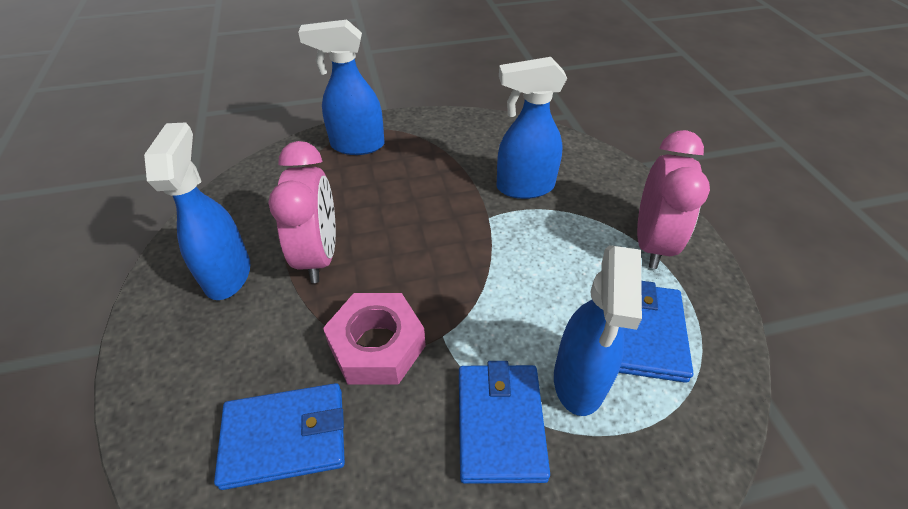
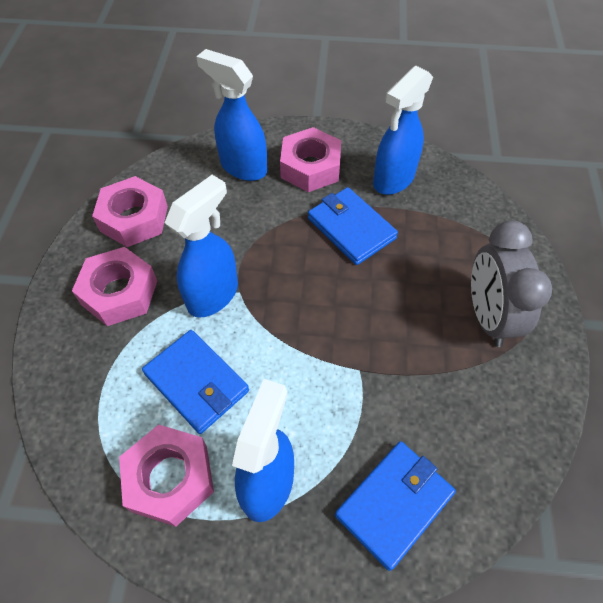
grey clock: 0 -> 1
pink clock: 2 -> 0
pink nut: 1 -> 4

